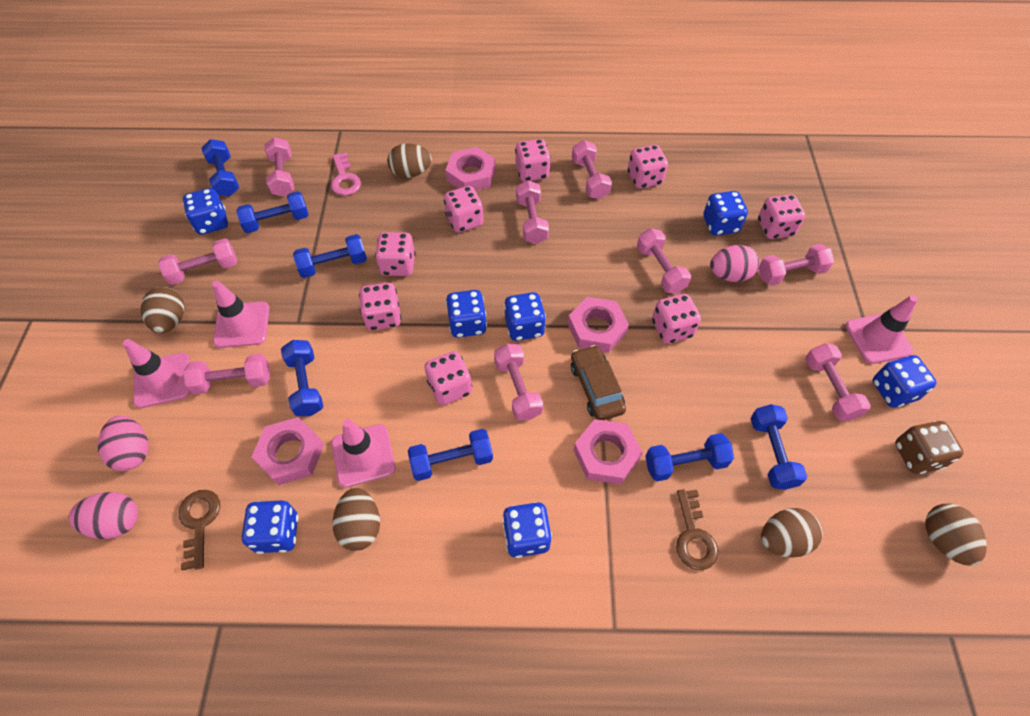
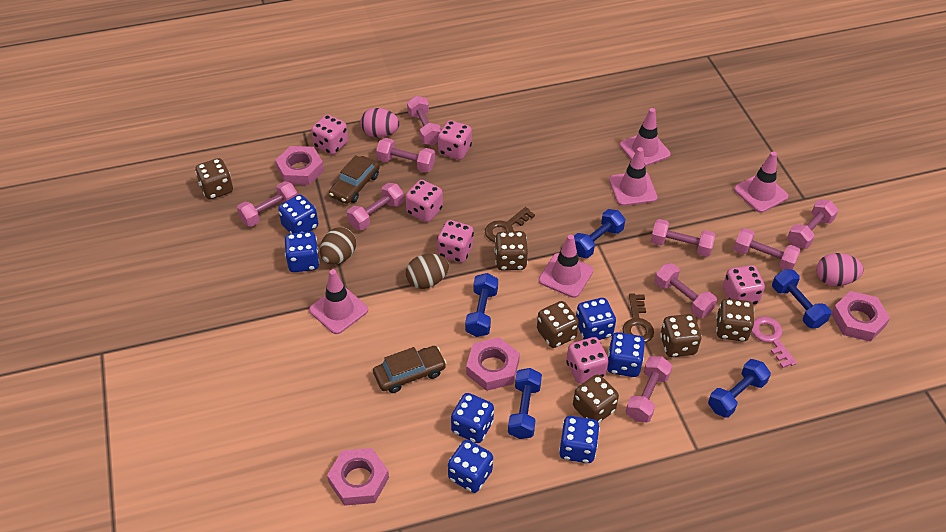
blue dumbbell: 7 -> 5
brown car: 1 -> 2
brown dice: 1 -> 6
brown egg: 5 -> 2
pink dice: 8 -> 6
pink egg: 3 -> 2
pink traffic cone: 4 -> 5

